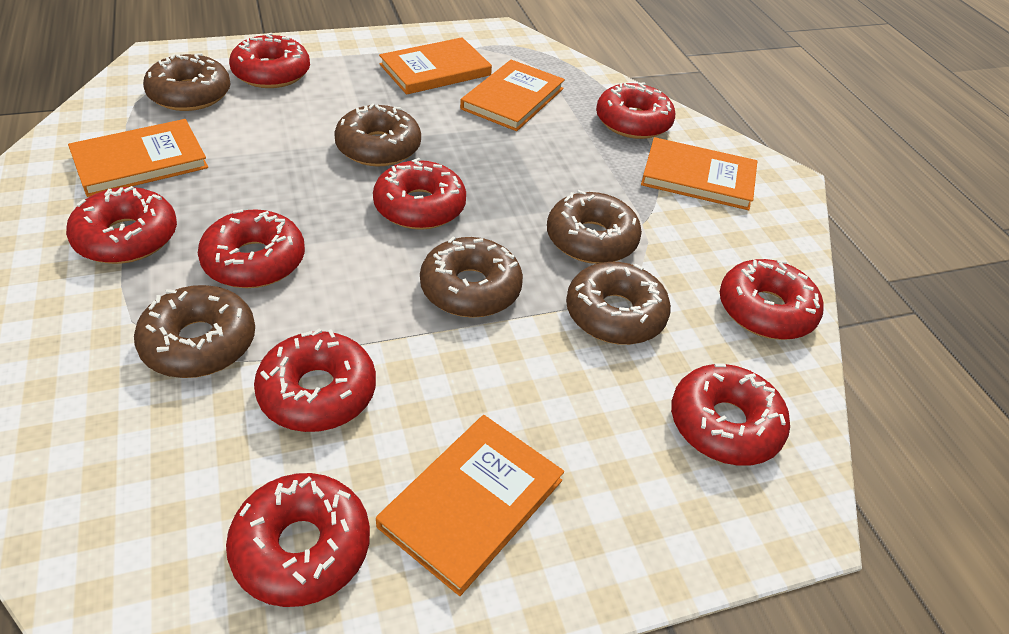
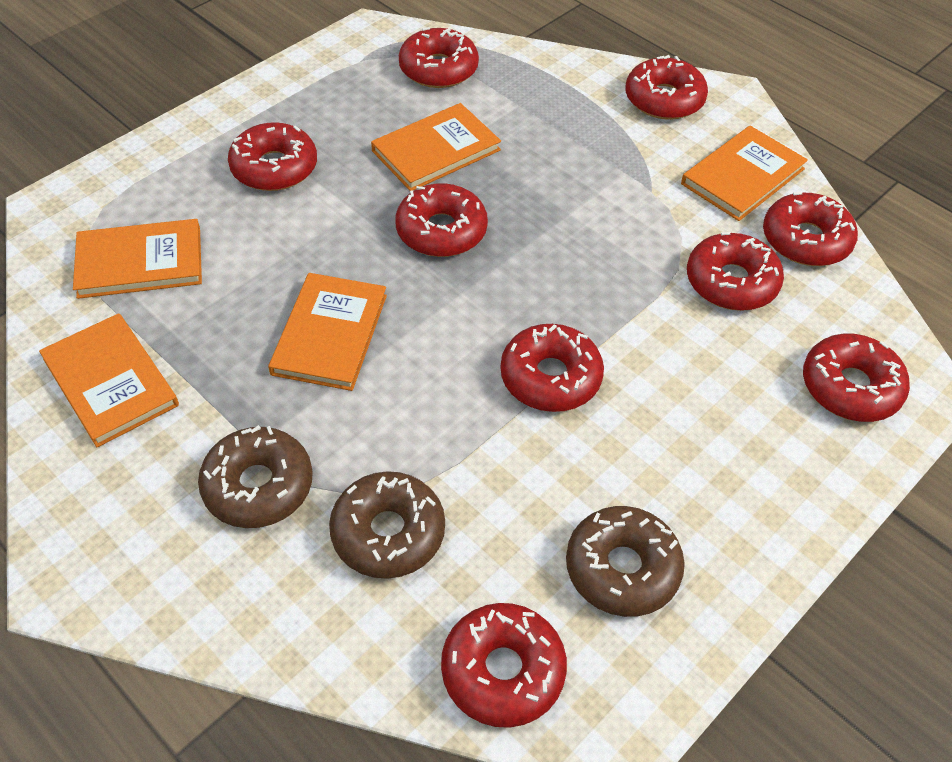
brown donut: 6 -> 3

